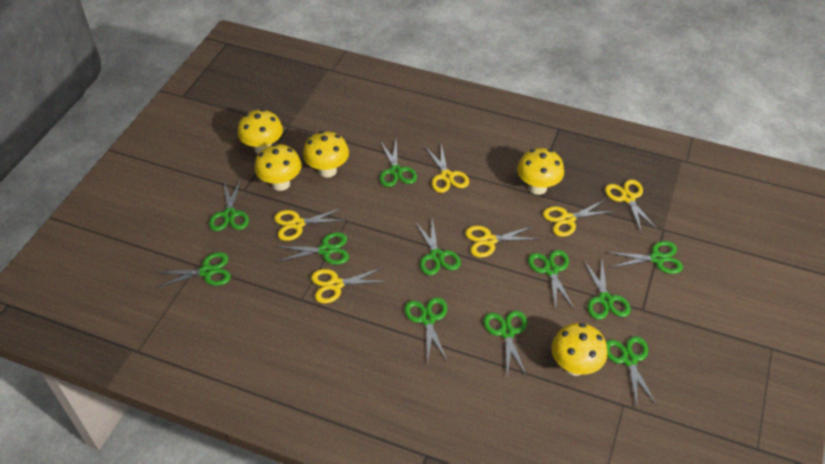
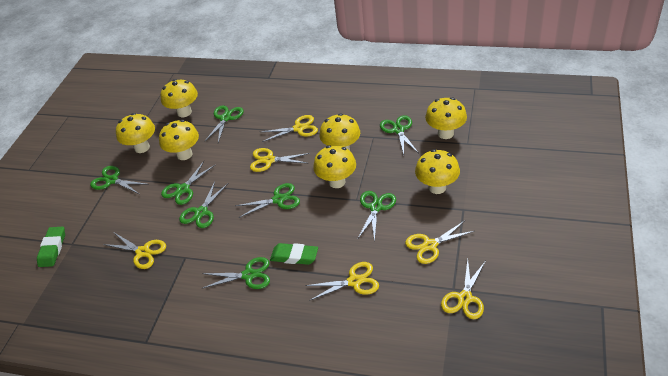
green eraser: 0 -> 2
green scissors: 11 -> 8
yellow mushroom: 5 -> 7

